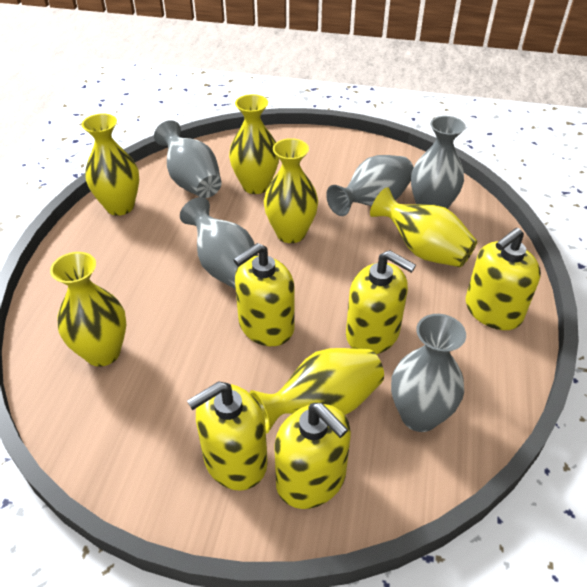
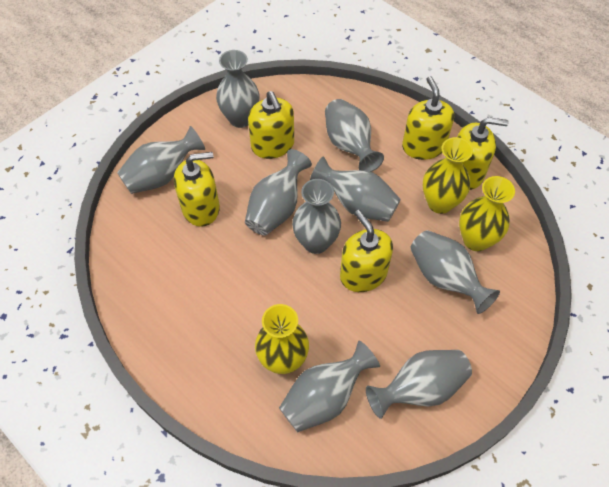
grey vase: 5 -> 9
yellow vase: 6 -> 3

